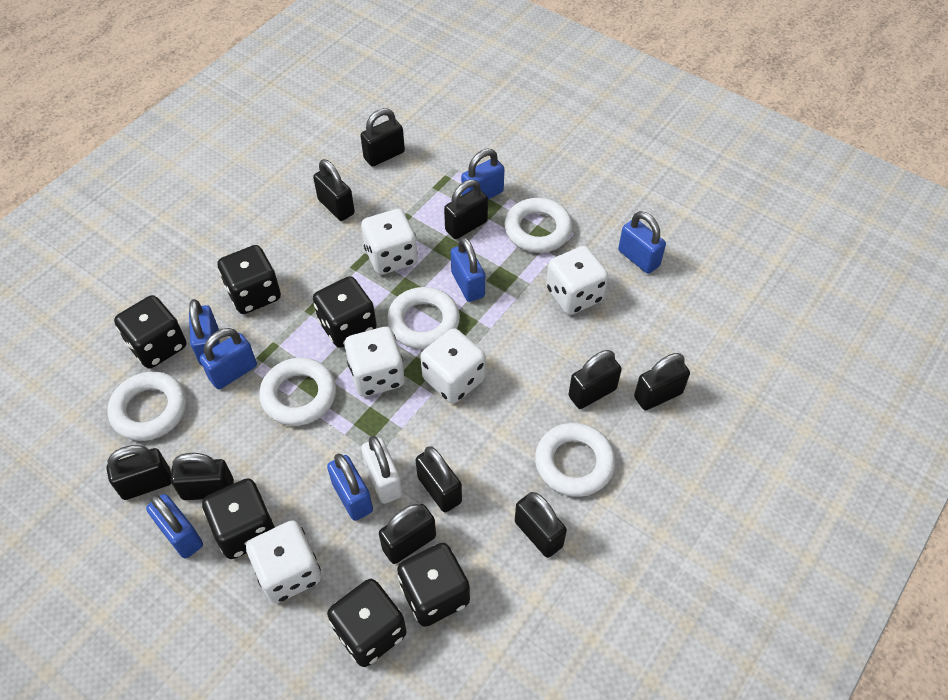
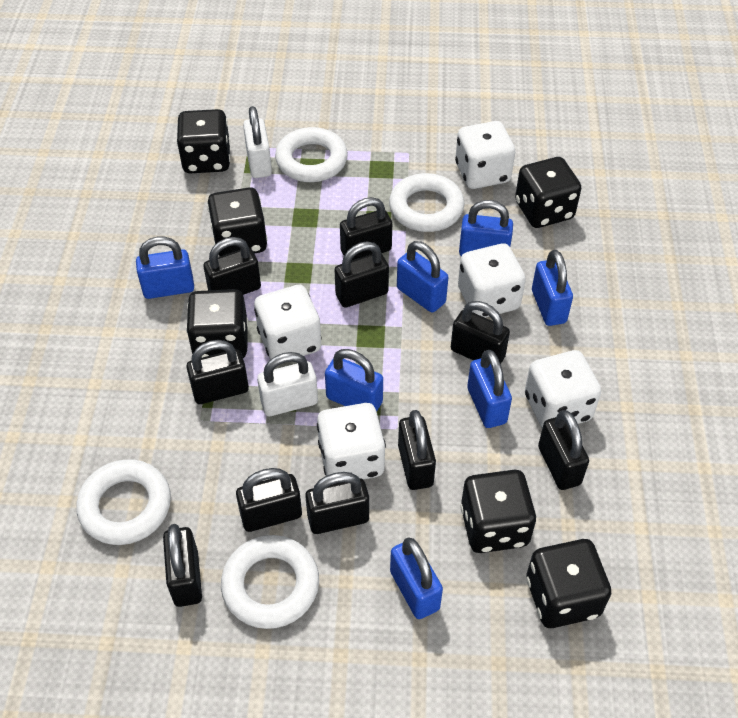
white padlock: 1 -> 2
white ring: 5 -> 4

